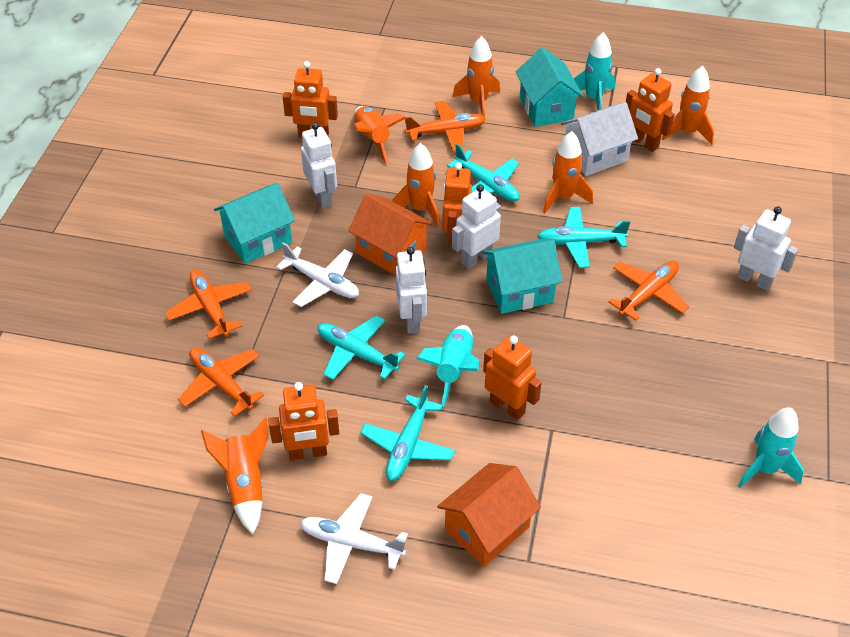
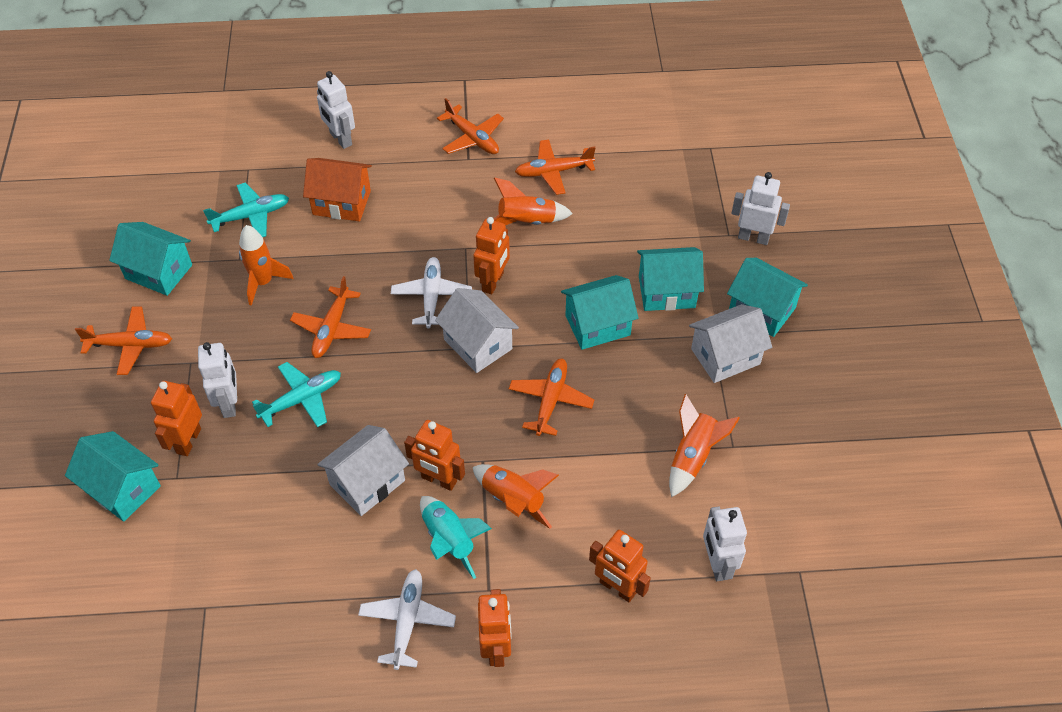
orange house: 2 -> 1
orange plane: 4 -> 5
orange rocket: 6 -> 4
turquoise house: 3 -> 5
turquoise plane: 4 -> 2
turquoise rocket: 3 -> 1
white house: 1 -> 3

